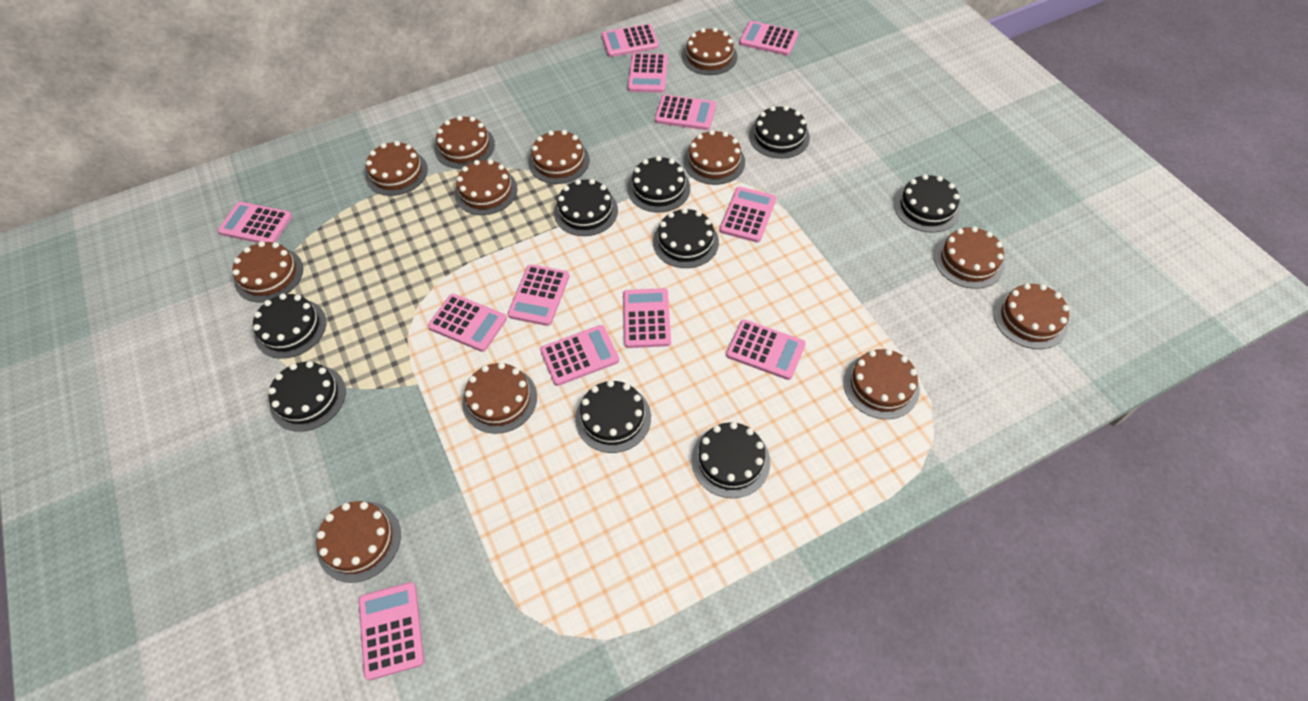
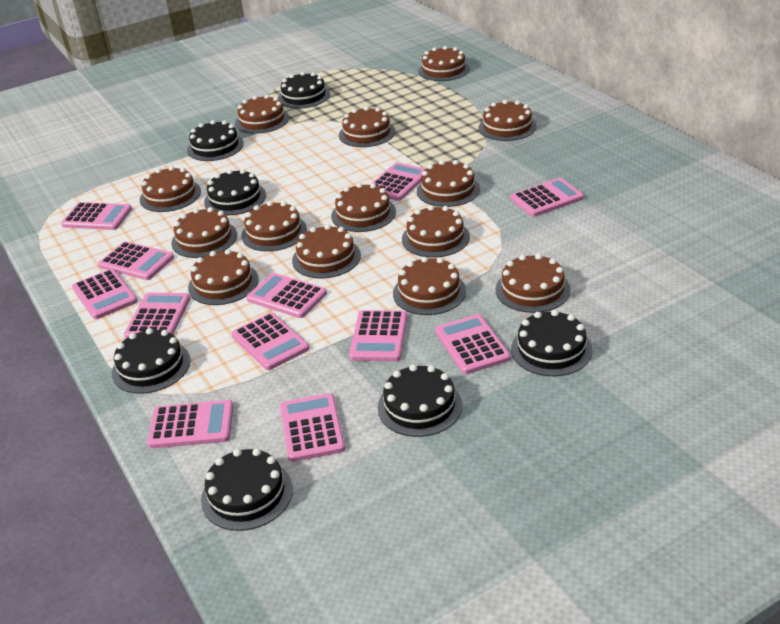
black cake: 9 -> 7
brown cake: 12 -> 14

